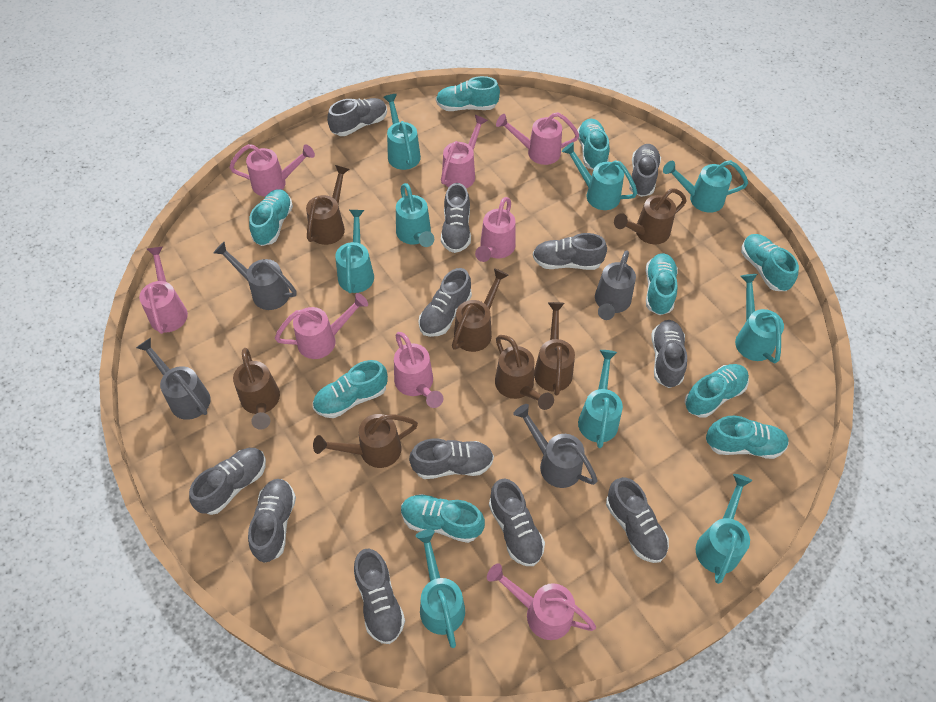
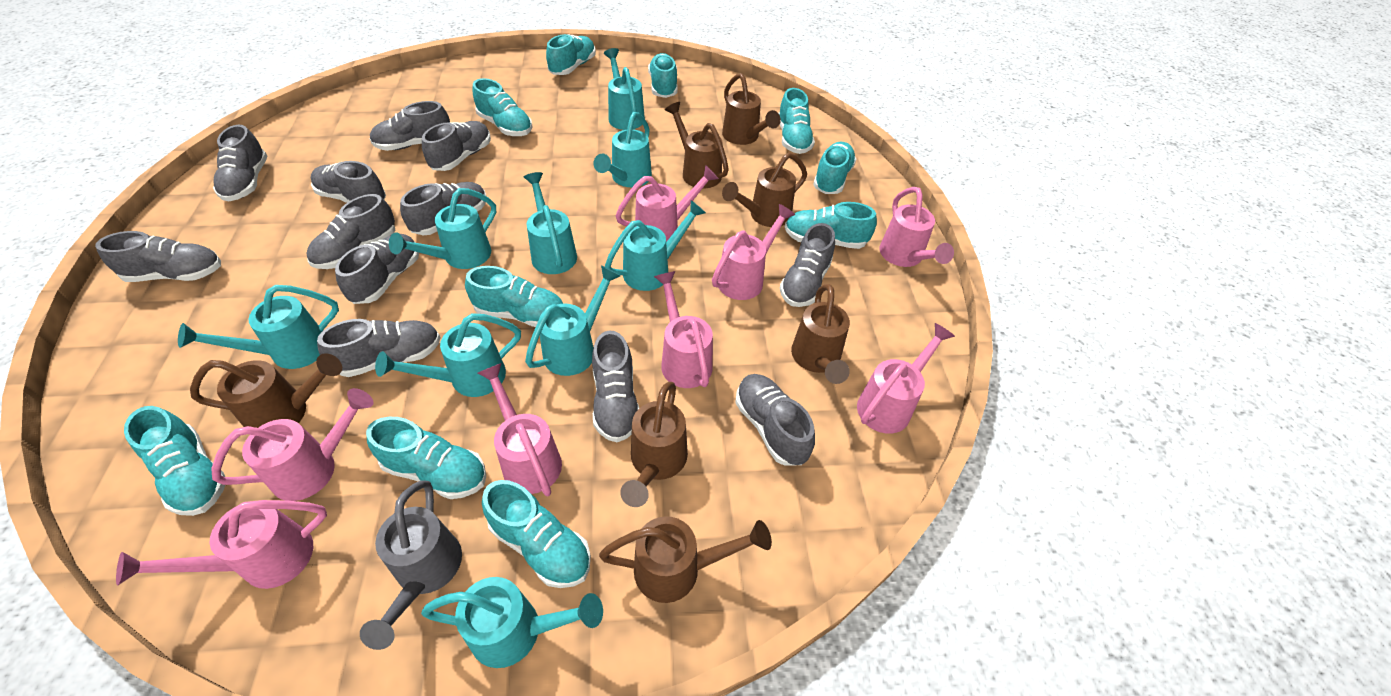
grey watering can: 4 -> 1
turquoise shoe: 9 -> 10

